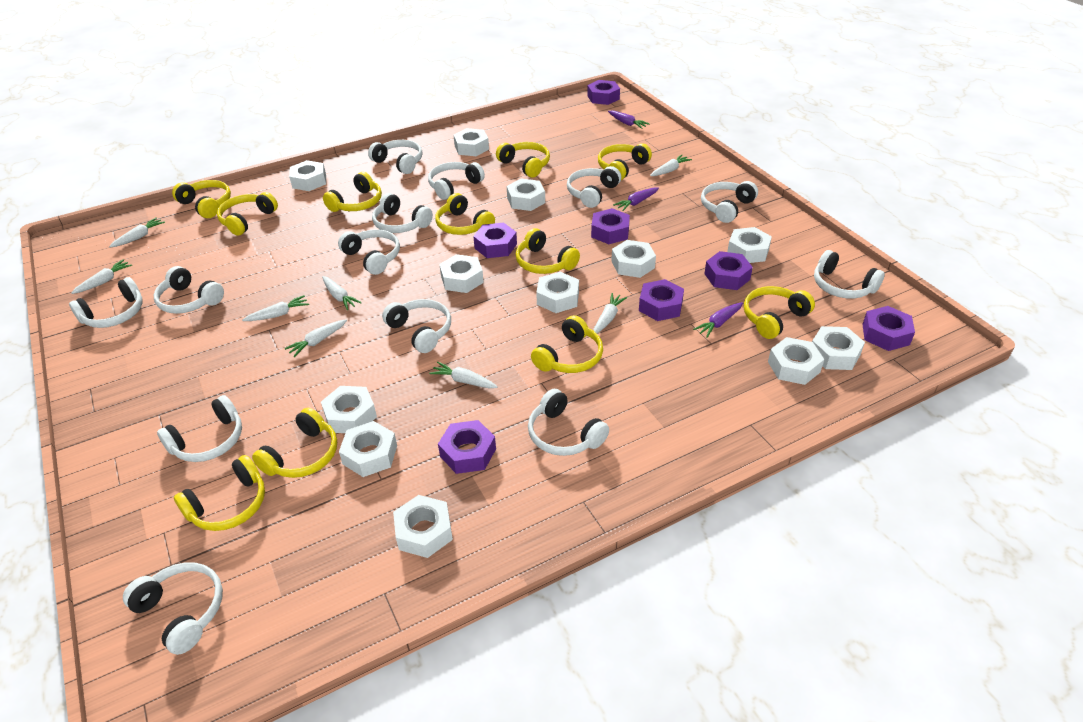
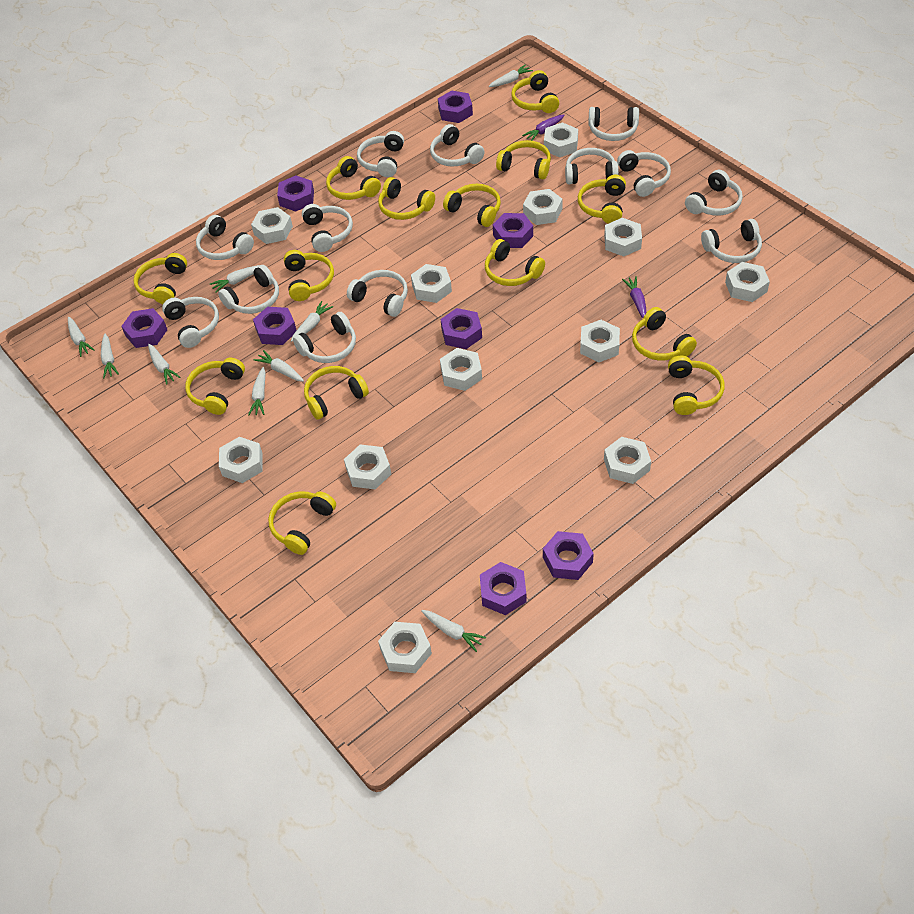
purple carrot: 3 -> 2
purple nut: 7 -> 8
white carrot: 8 -> 9
yellow headphones: 11 -> 14

